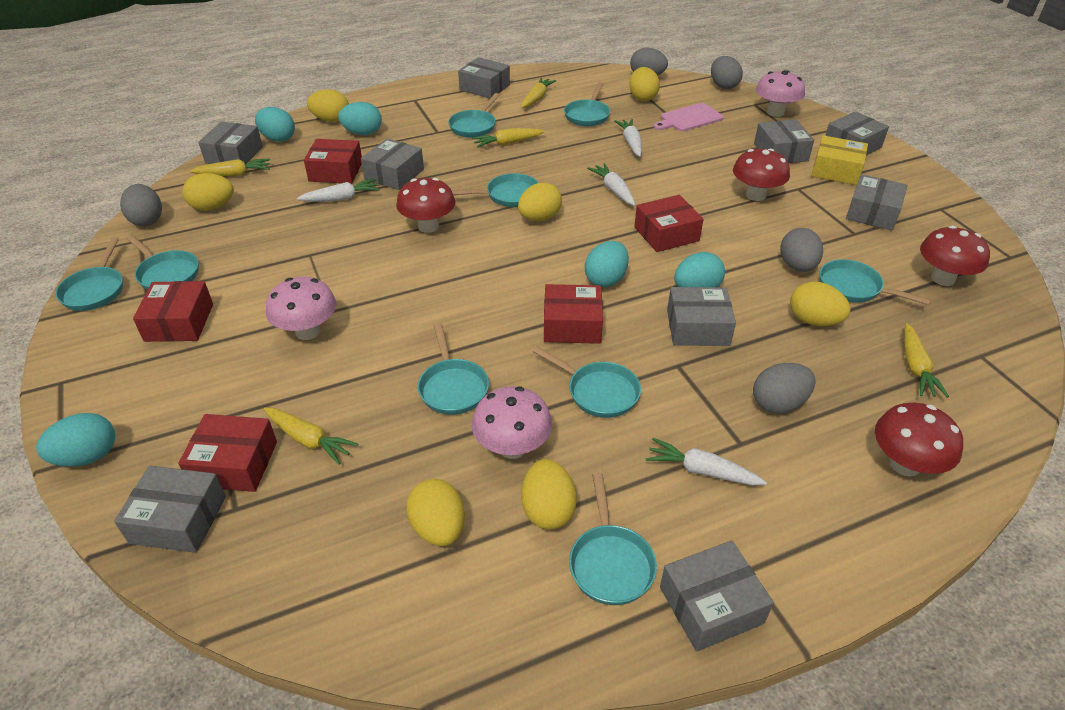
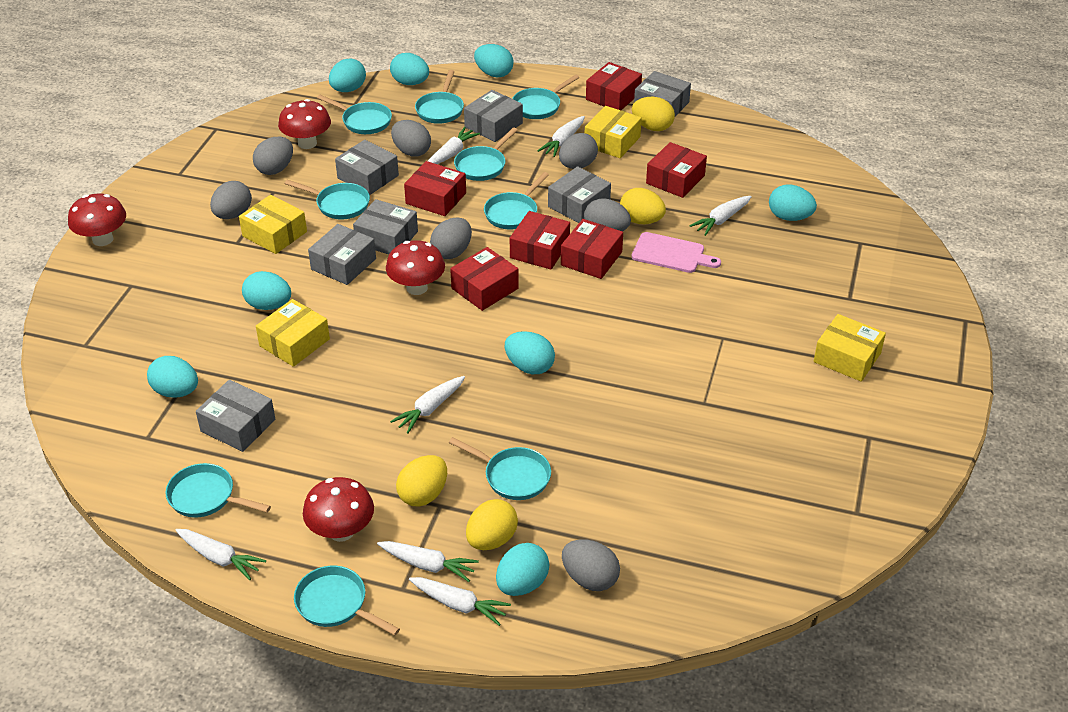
grey box: 9 -> 7
grey egg: 5 -> 7
pink mushroom: 3 -> 0
red box: 5 -> 6
turquoise egg: 5 -> 8
white carrot: 4 -> 7
yellow box: 1 -> 4
yellow carrot: 5 -> 0
yellow egg: 7 -> 4

